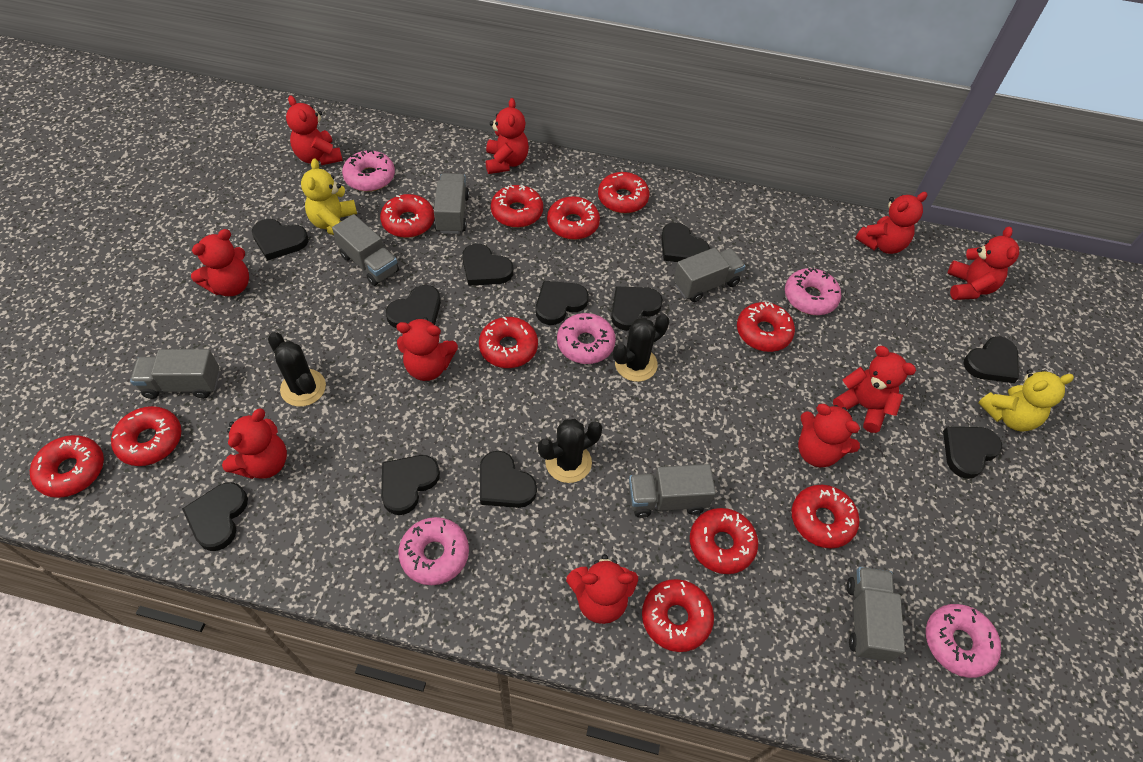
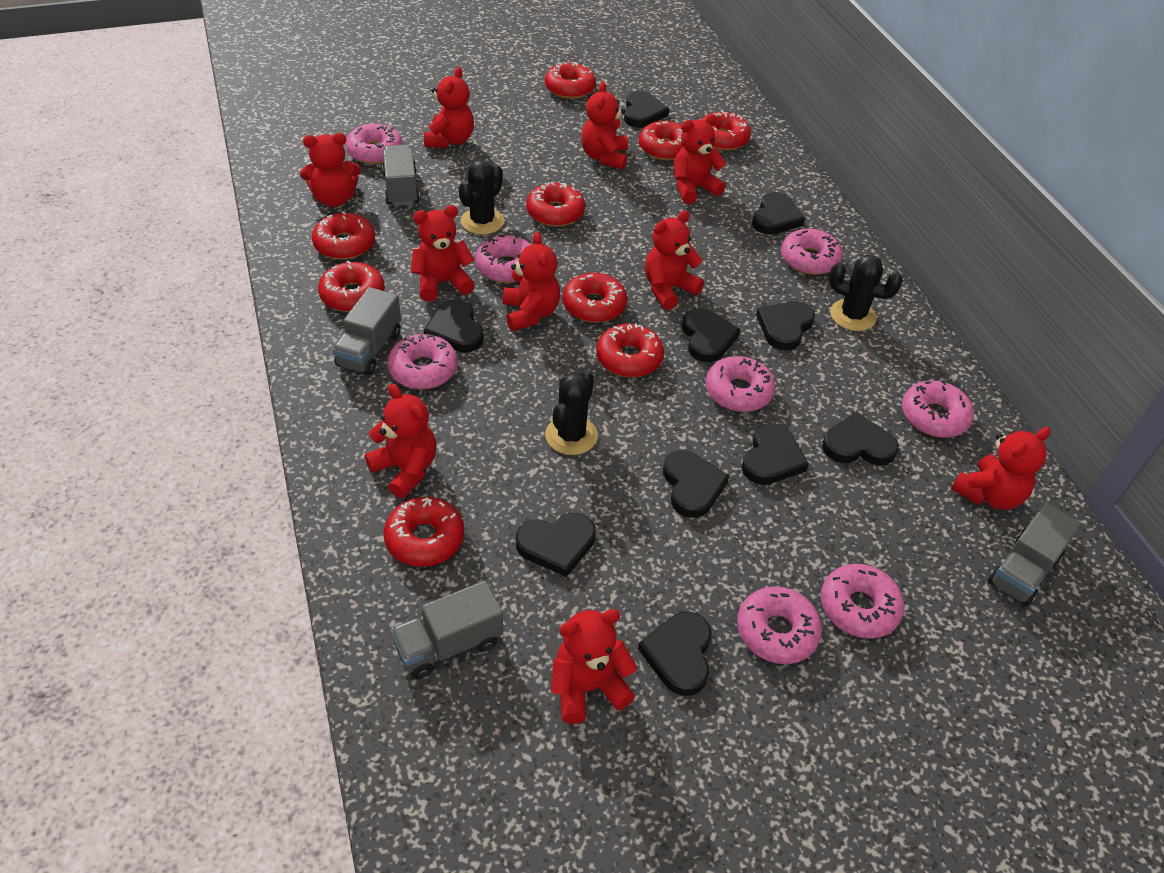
black heart: 11 -> 10
grey truck: 6 -> 4
pink donut: 5 -> 8
red donut: 11 -> 9
yellow teddy bear: 2 -> 0

